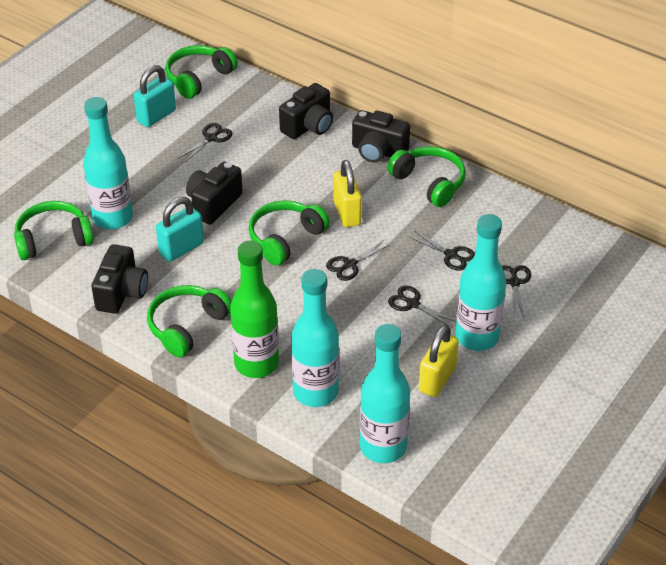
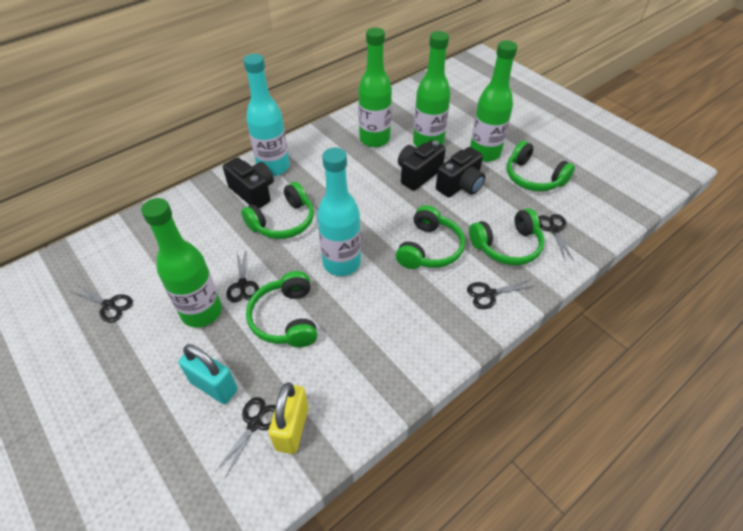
black camera: 4 -> 3
green bottle: 1 -> 4
turquoise bottle: 4 -> 2
turquoise padlock: 2 -> 1
yellow padlock: 2 -> 1

